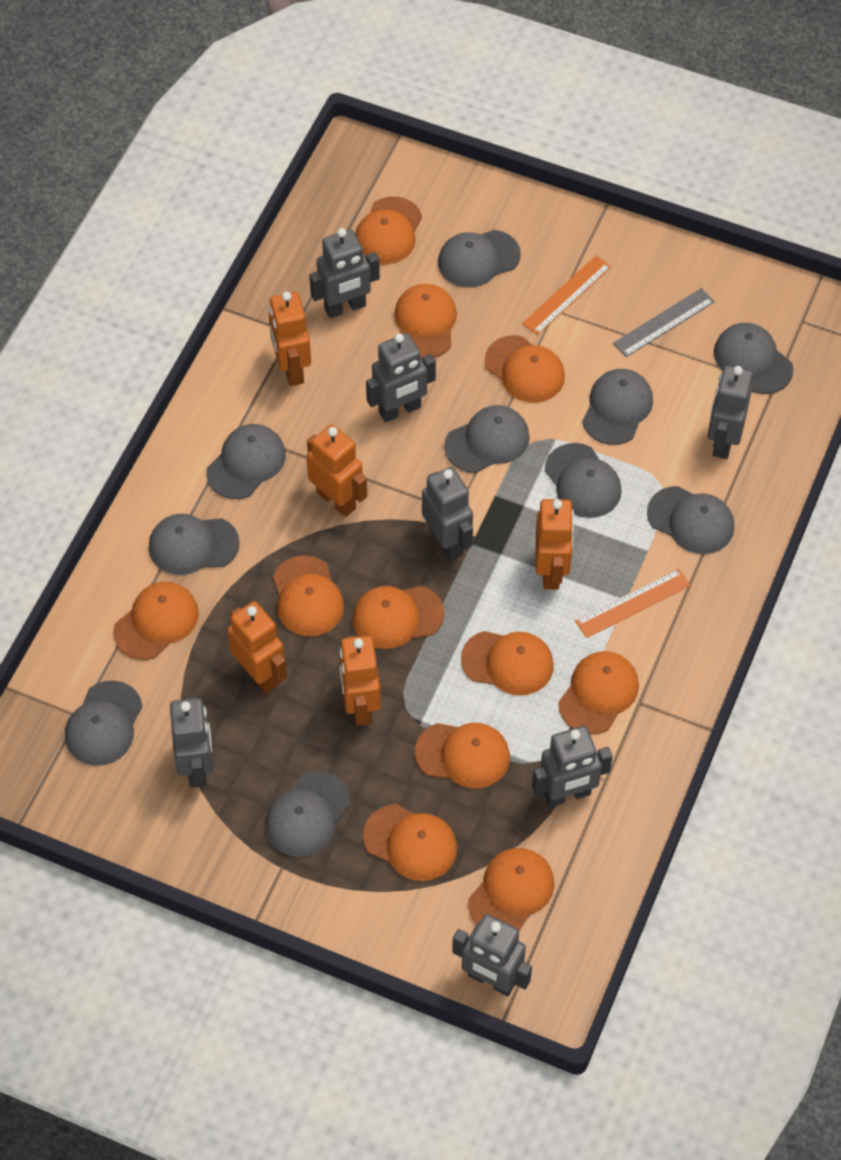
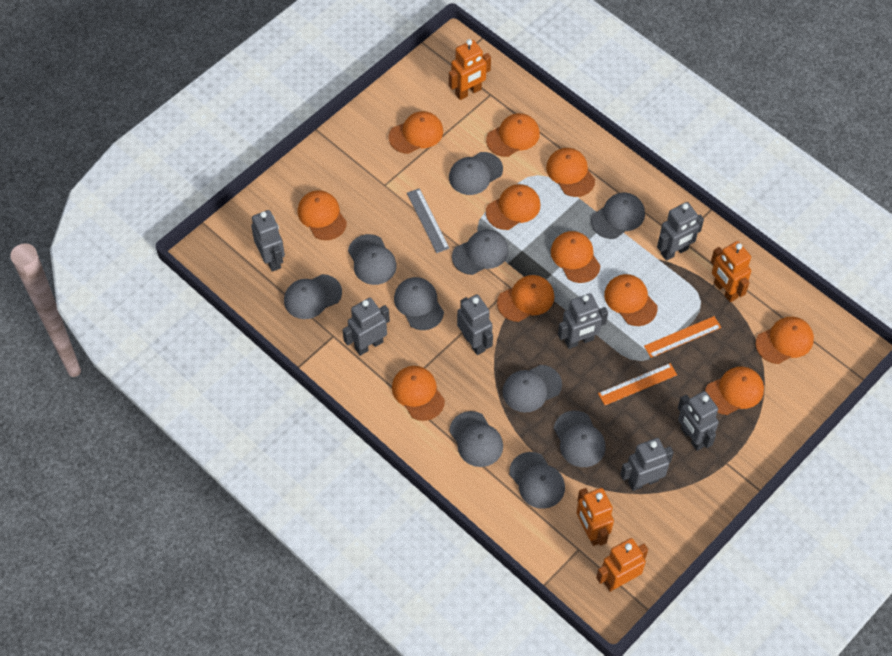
orange robot: 5 -> 4

